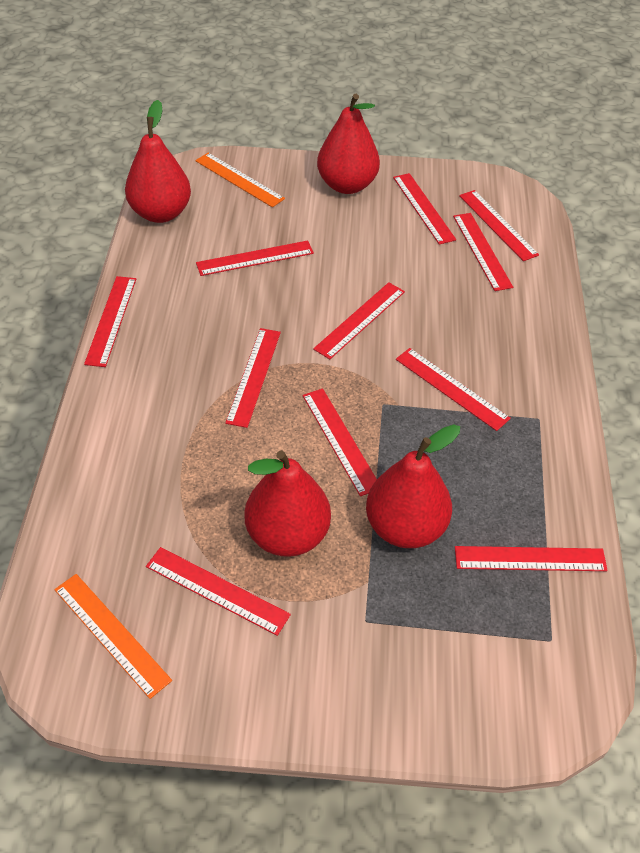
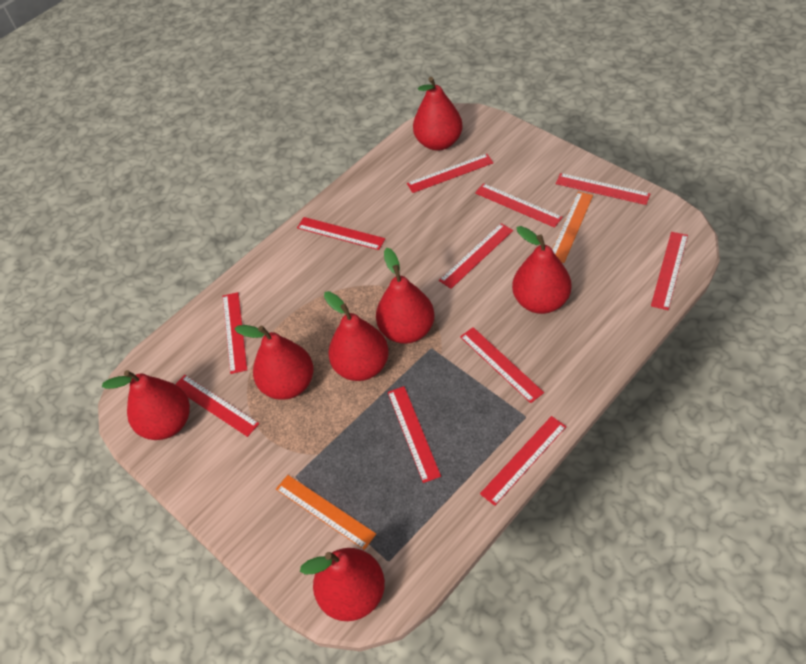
red pear: 4 -> 7

